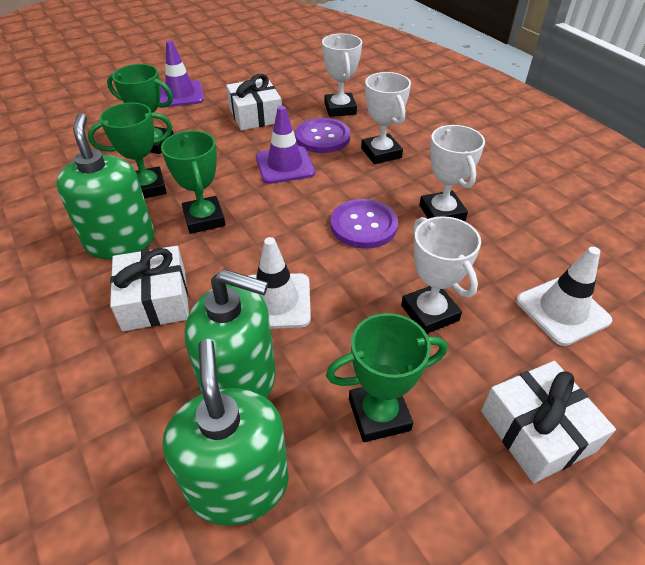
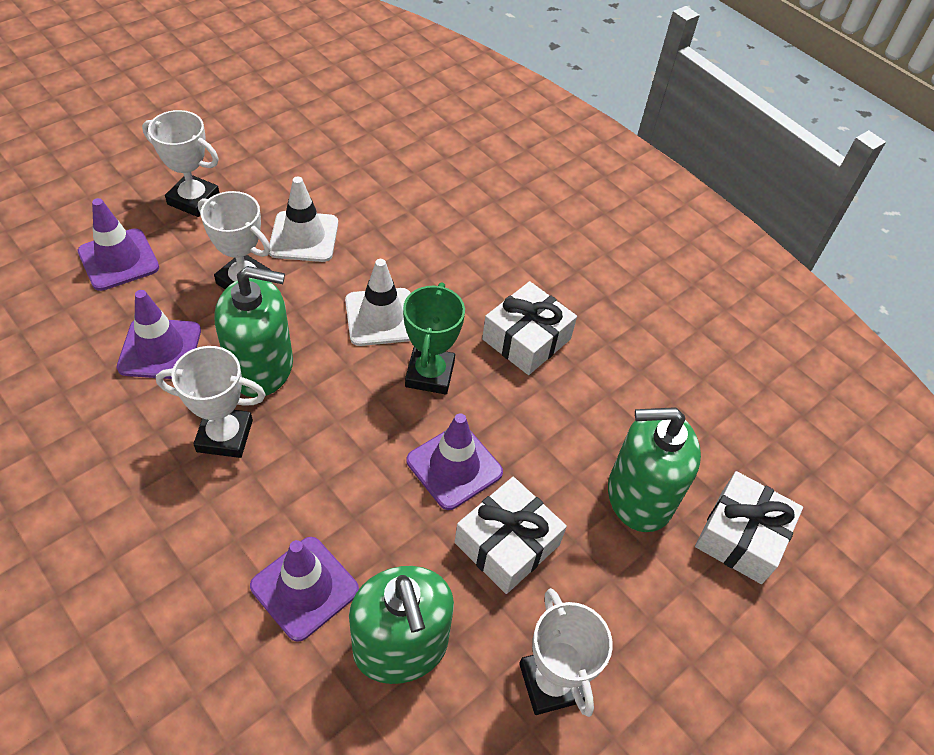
green trophy: 4 -> 1
purple button: 2 -> 0
purple traffic cone: 2 -> 4

